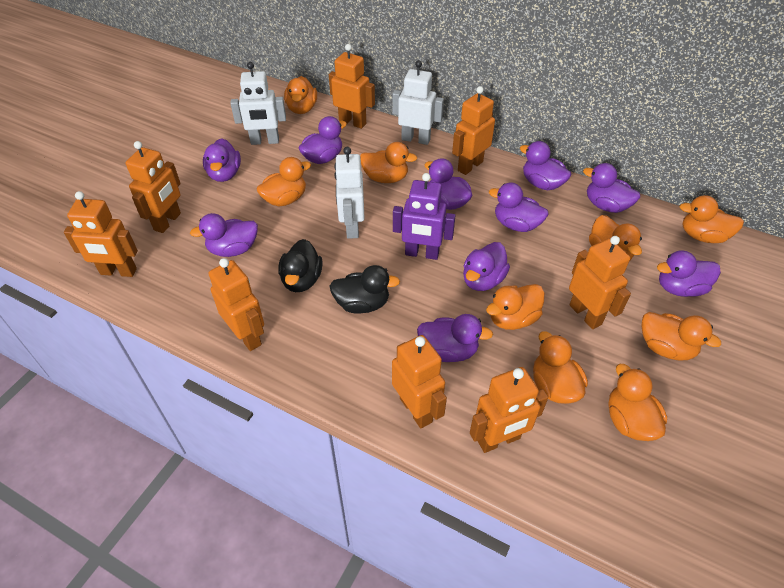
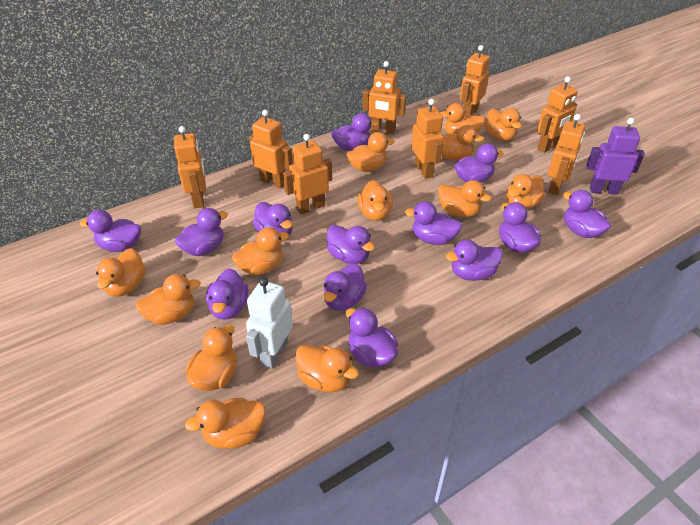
black duck: 2 -> 0
orange duck: 9 -> 13
purple duck: 10 -> 13
white robot: 3 -> 1

